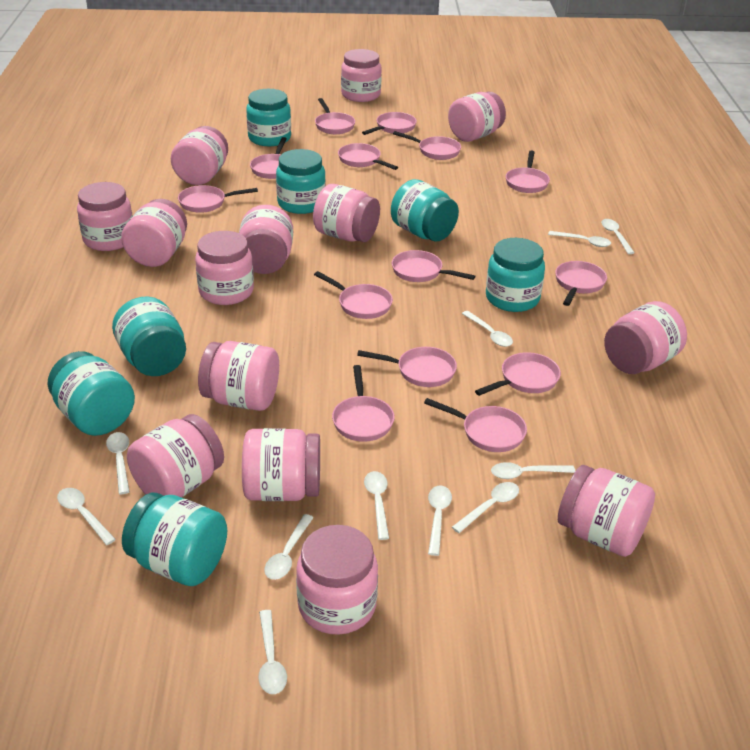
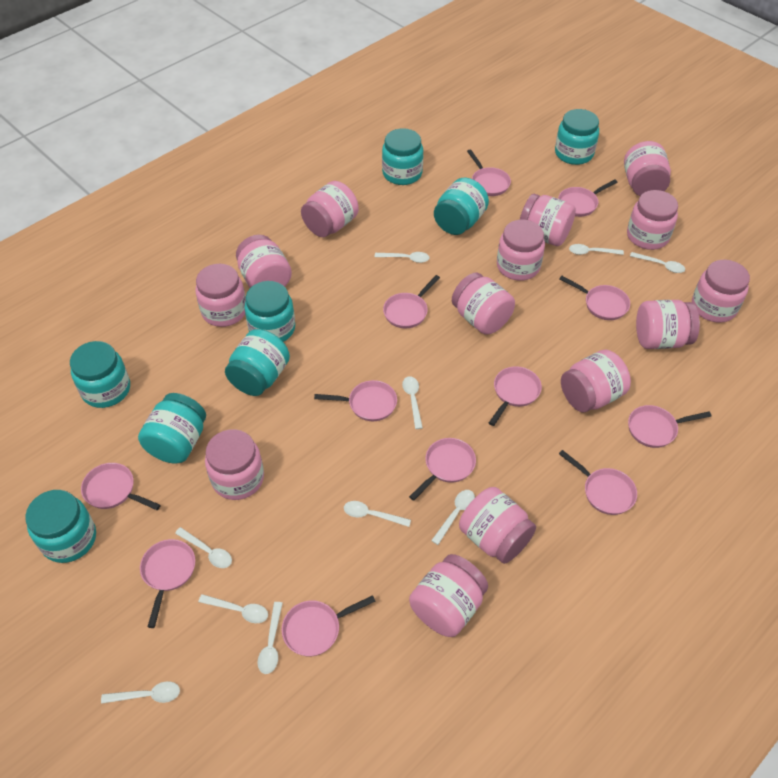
pink pan: 14 -> 12
turquoise jar: 7 -> 8
white spoon: 11 -> 10

